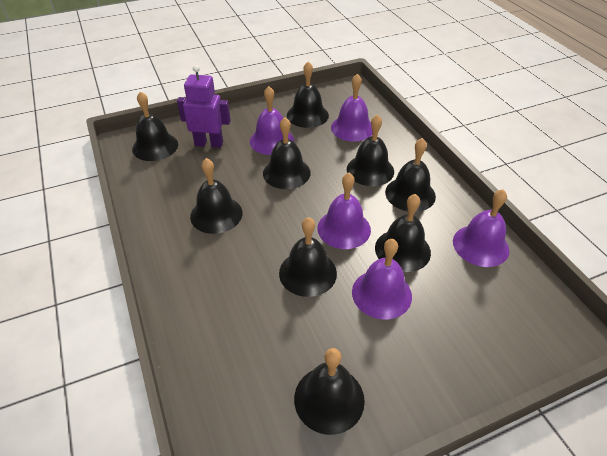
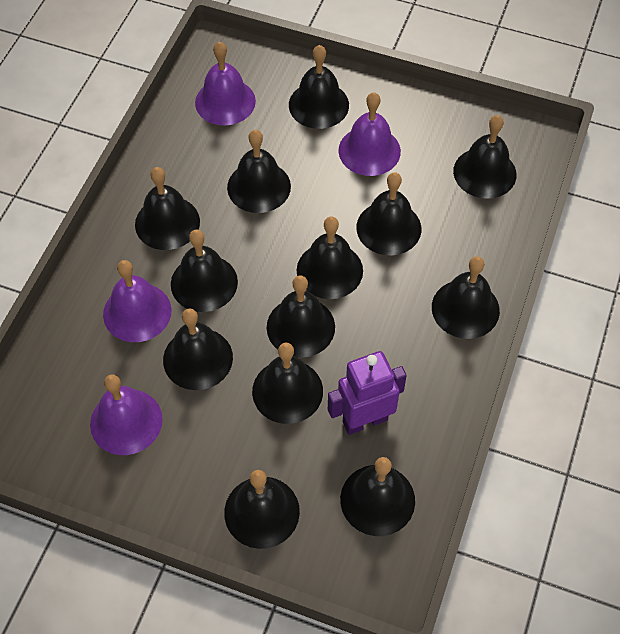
black bell: 9 -> 13
purple bell: 5 -> 4

